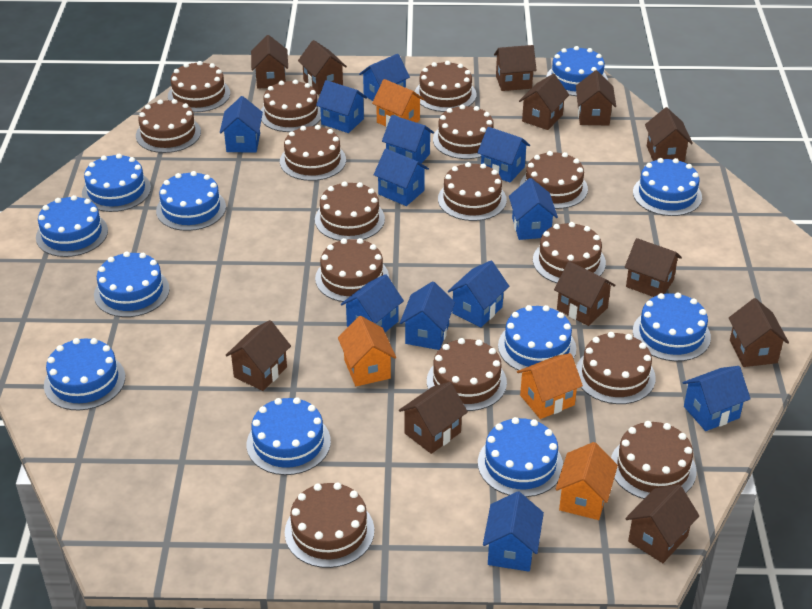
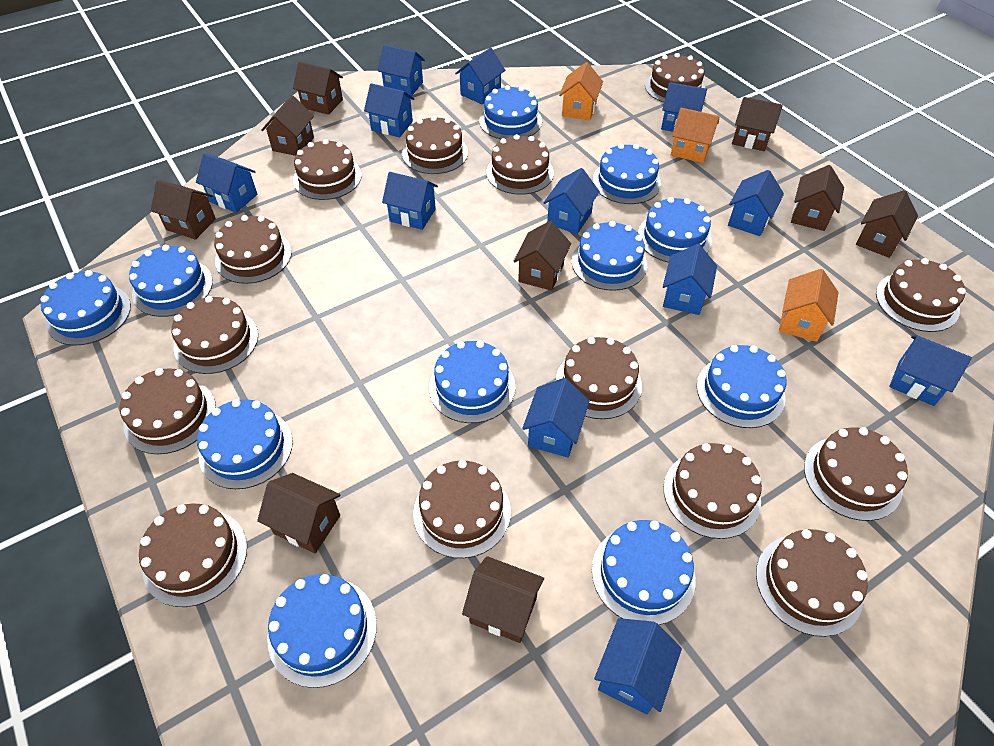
brown cake: 15 -> 14
brown house: 12 -> 9
orange house: 4 -> 3

